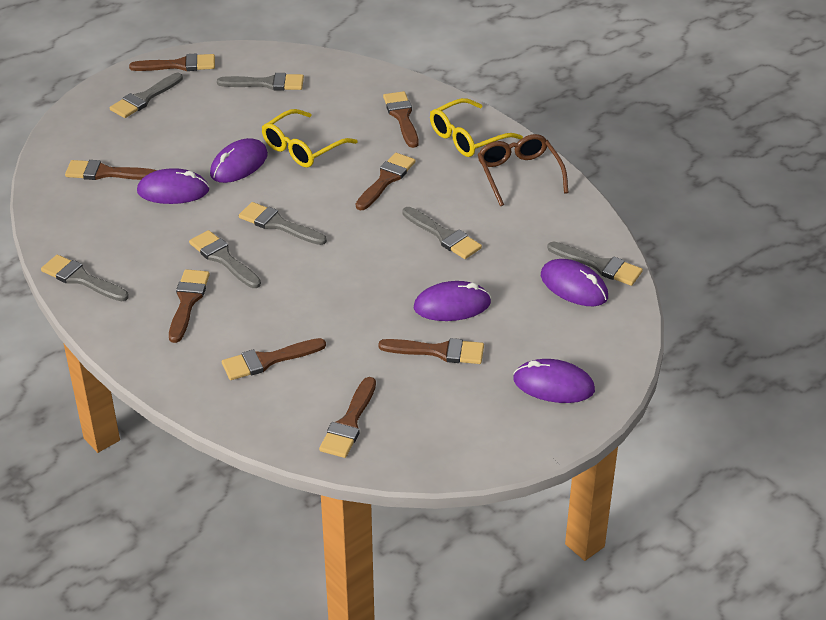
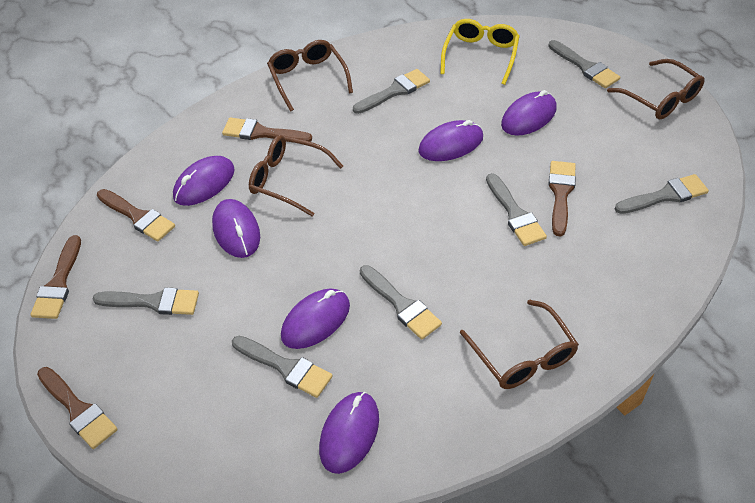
brown brush: 8 -> 5
brown glasses: 1 -> 4
purple mouse: 5 -> 6
yellow glasses: 2 -> 1

